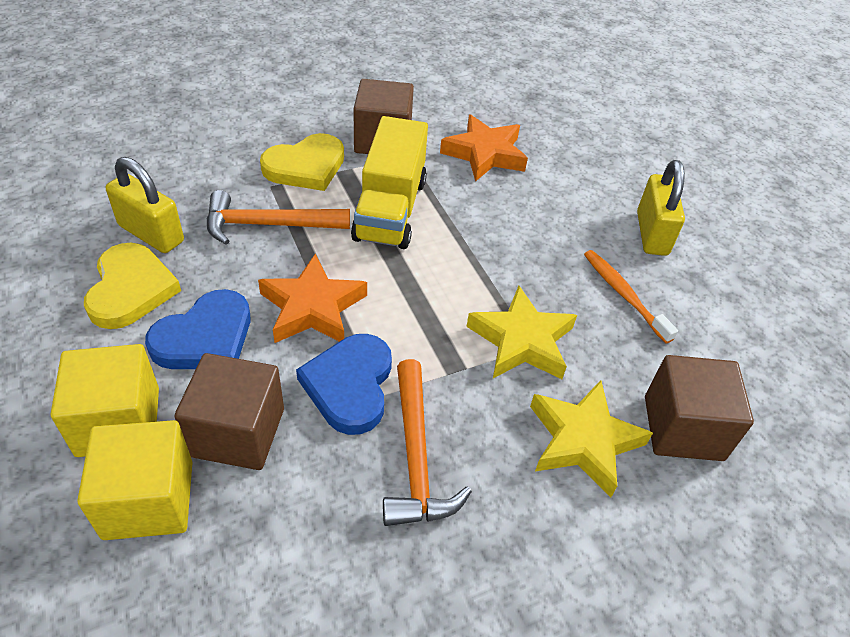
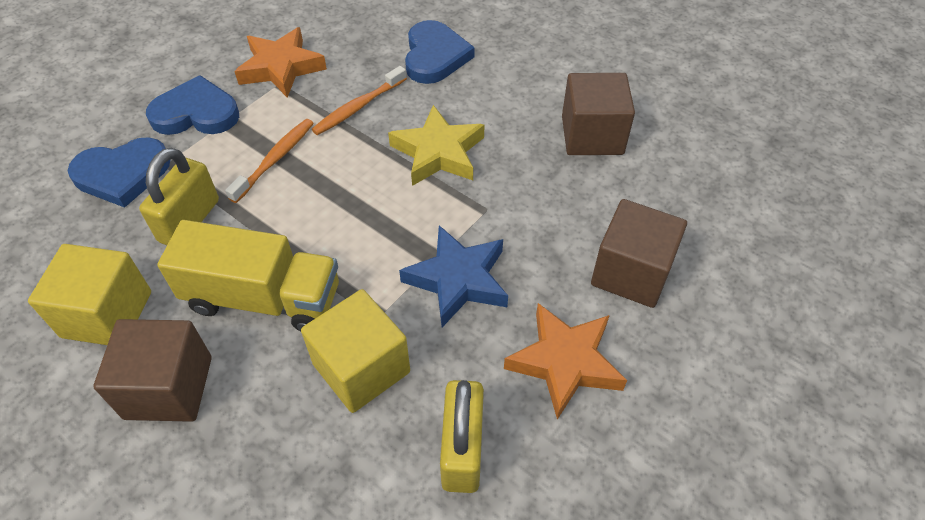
blue heart: 2 -> 3
blue star: 0 -> 1
orange hammer: 2 -> 0
orange toothbrush: 1 -> 2
yellow heart: 2 -> 0
yellow star: 2 -> 1

